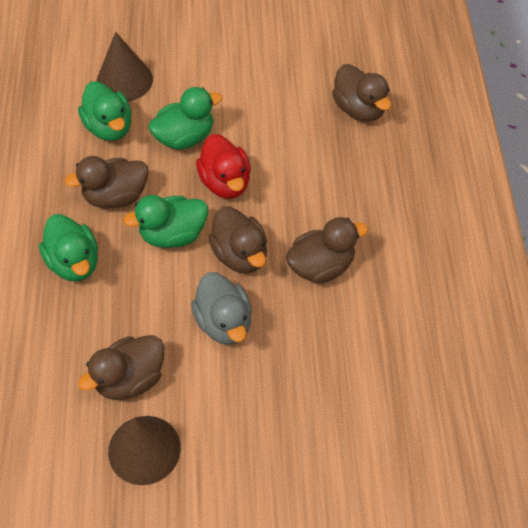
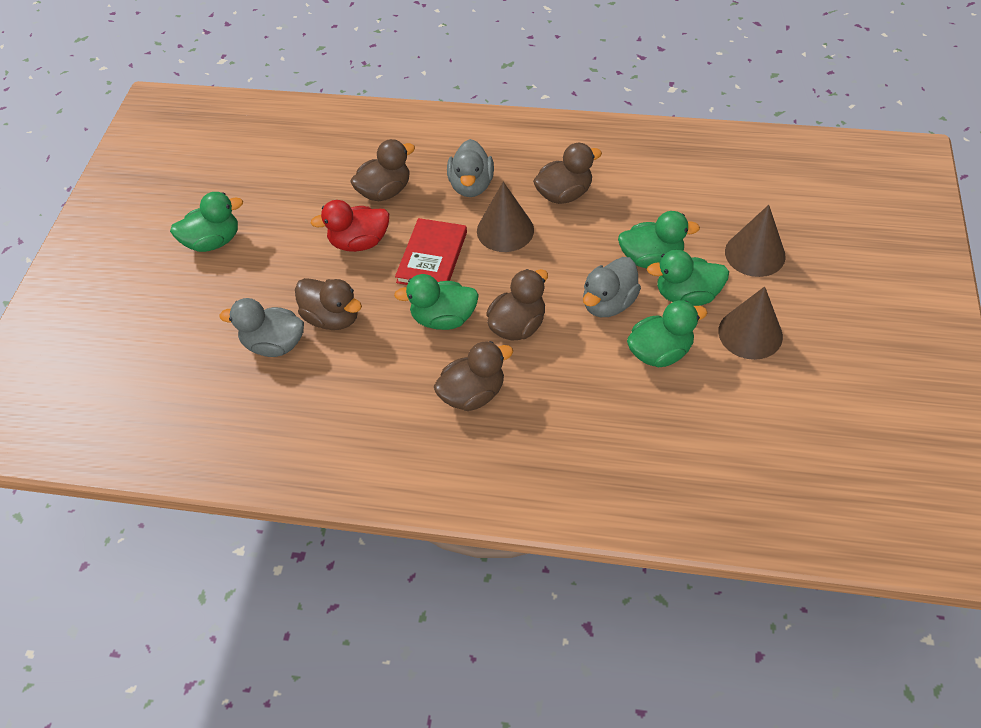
brown cone: 2 -> 3
green duck: 4 -> 5
grey duck: 1 -> 3
red book: 0 -> 1

